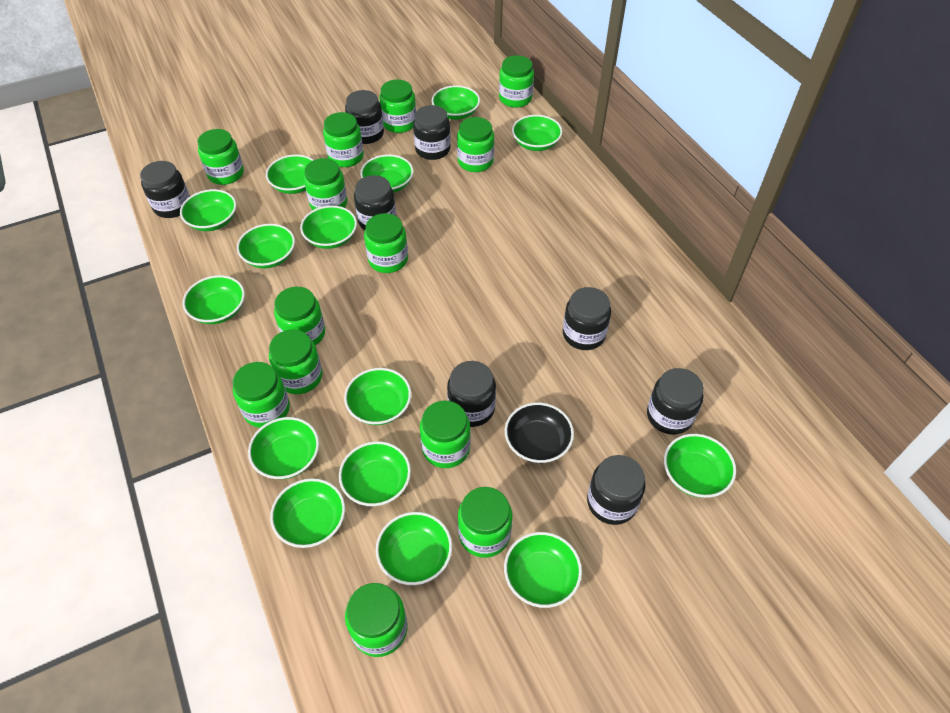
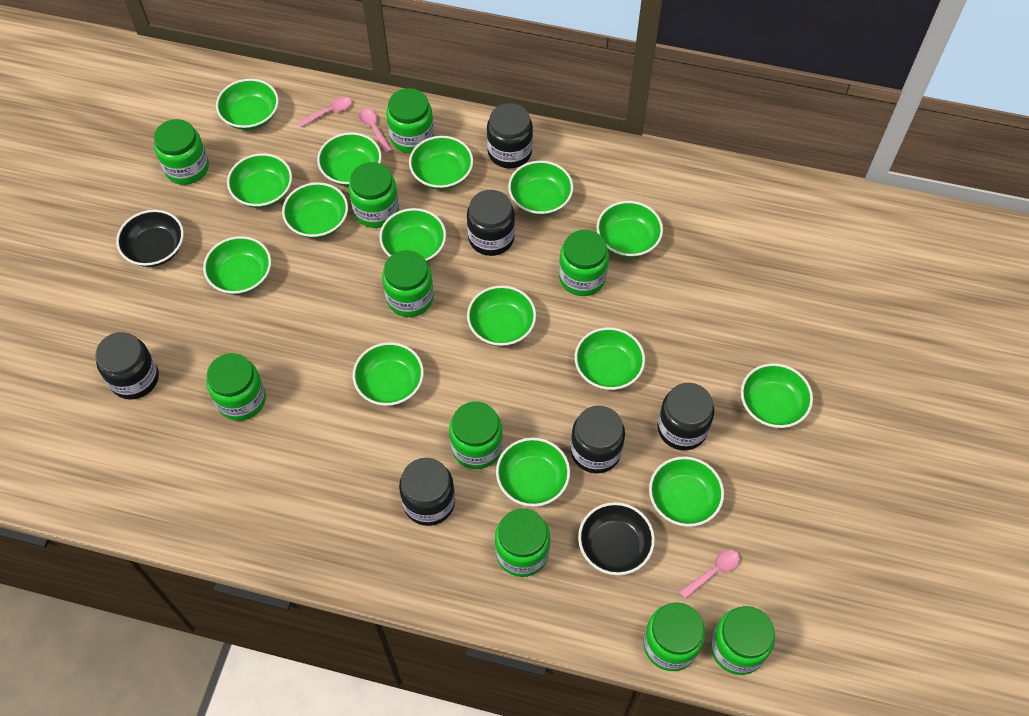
black bowl: 1 -> 2
black jar: 8 -> 6
green jar: 13 -> 10
pink spoon: 0 -> 3

